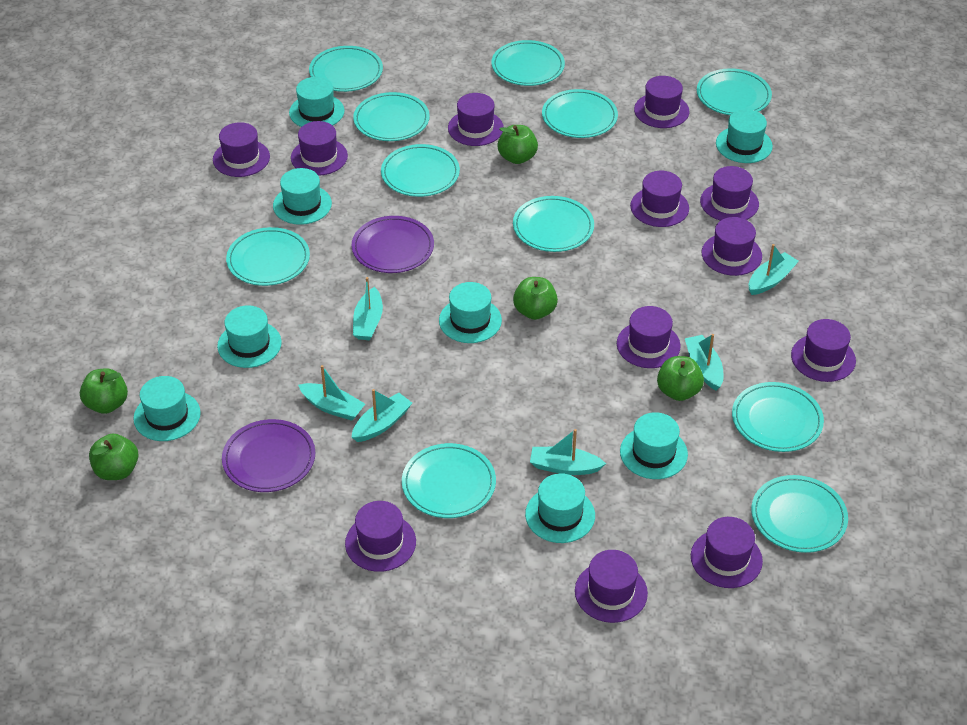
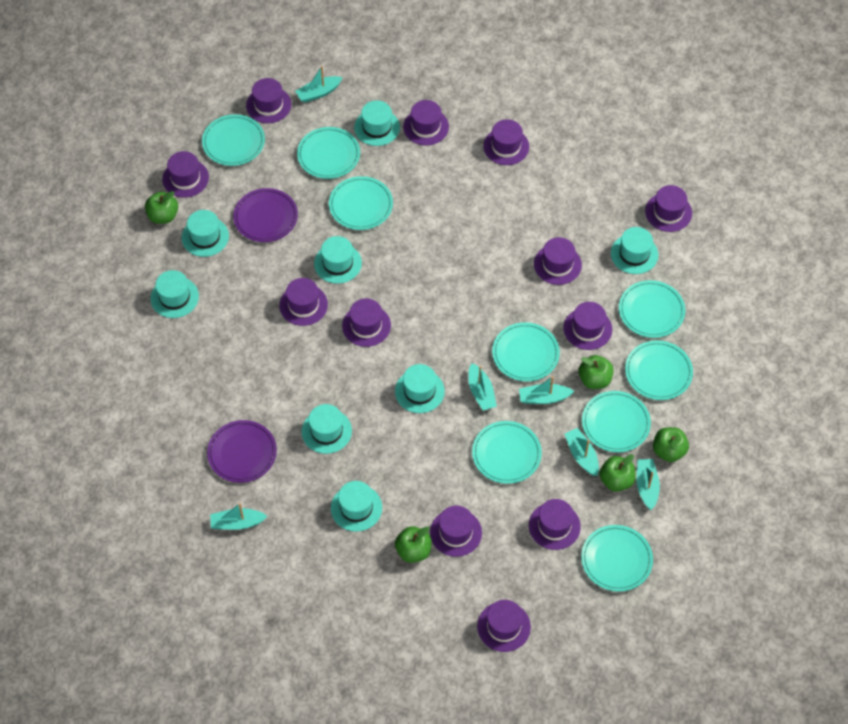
turquoise plate: 11 -> 9

